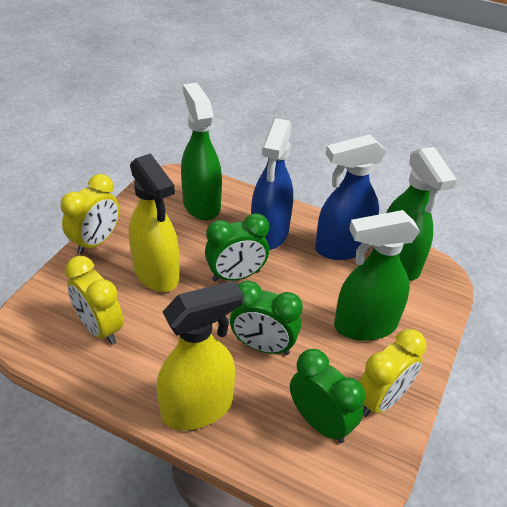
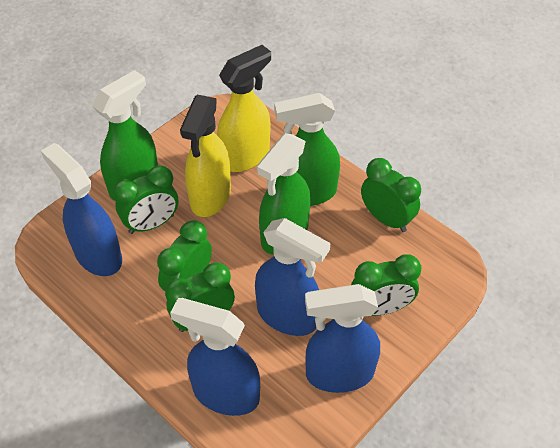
blue spray bottle: 2 -> 4
green clock: 3 -> 5
yellow clock: 3 -> 0

